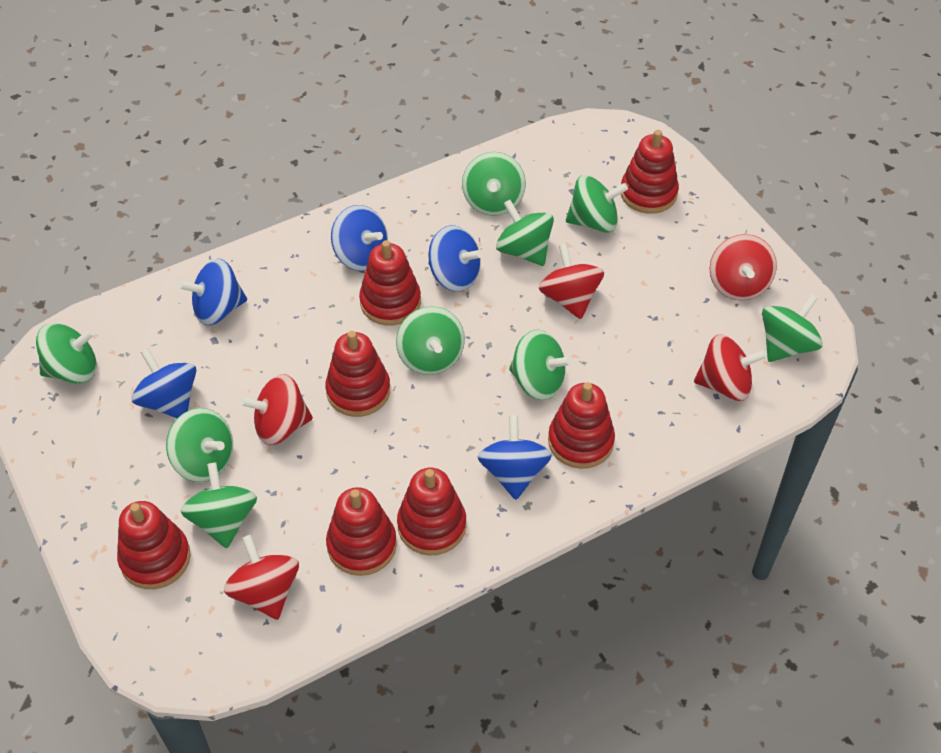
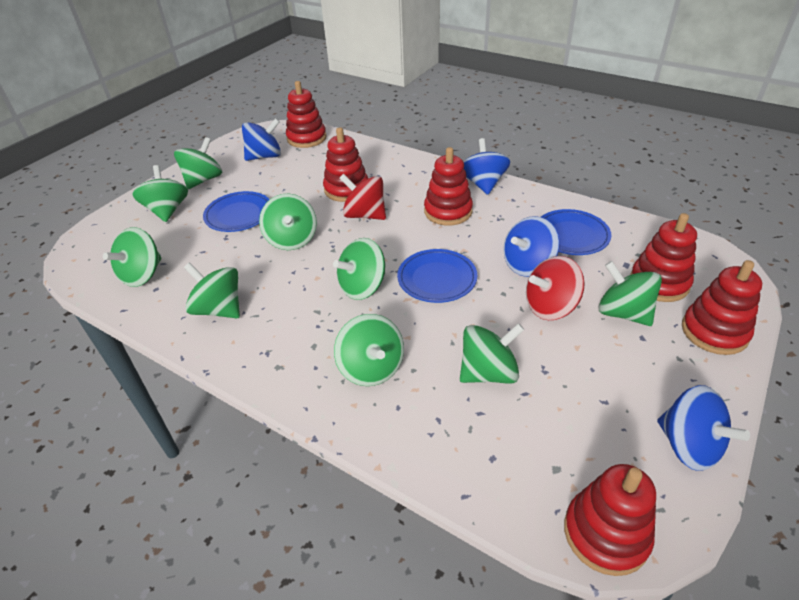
blue plate: 0 -> 3
blue spinning top: 5 -> 4
red spinning top: 5 -> 2
red stacking toy: 7 -> 6

